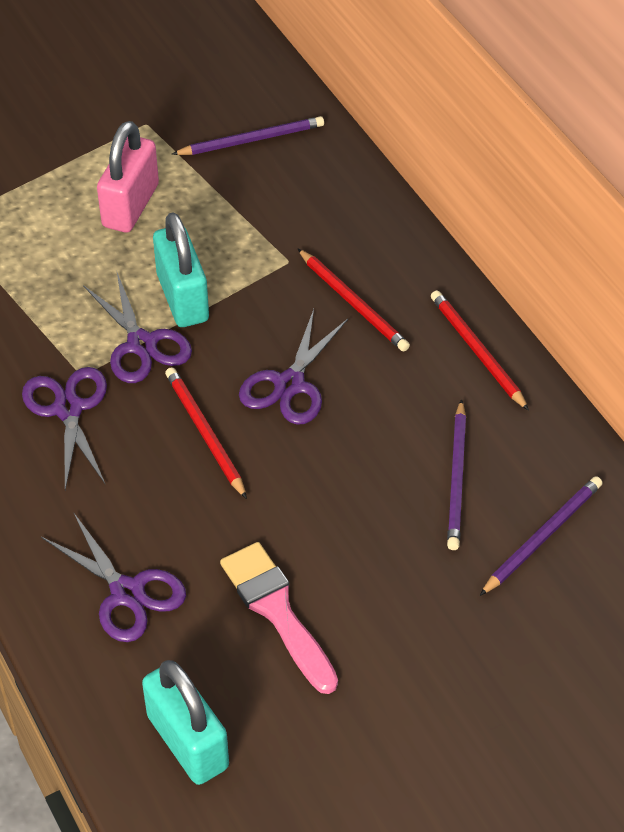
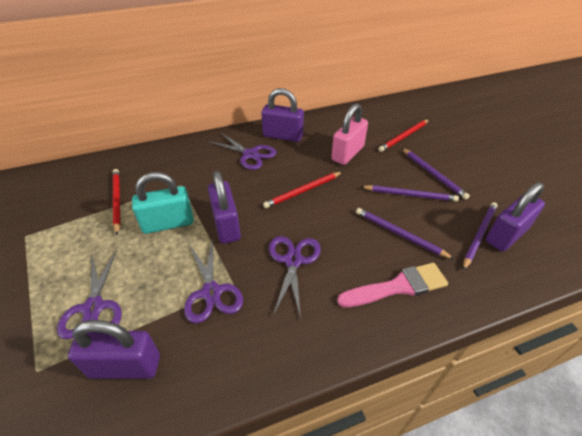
purple padlock: 0 -> 4
purple pencil: 3 -> 4
turquoise padlock: 2 -> 1

